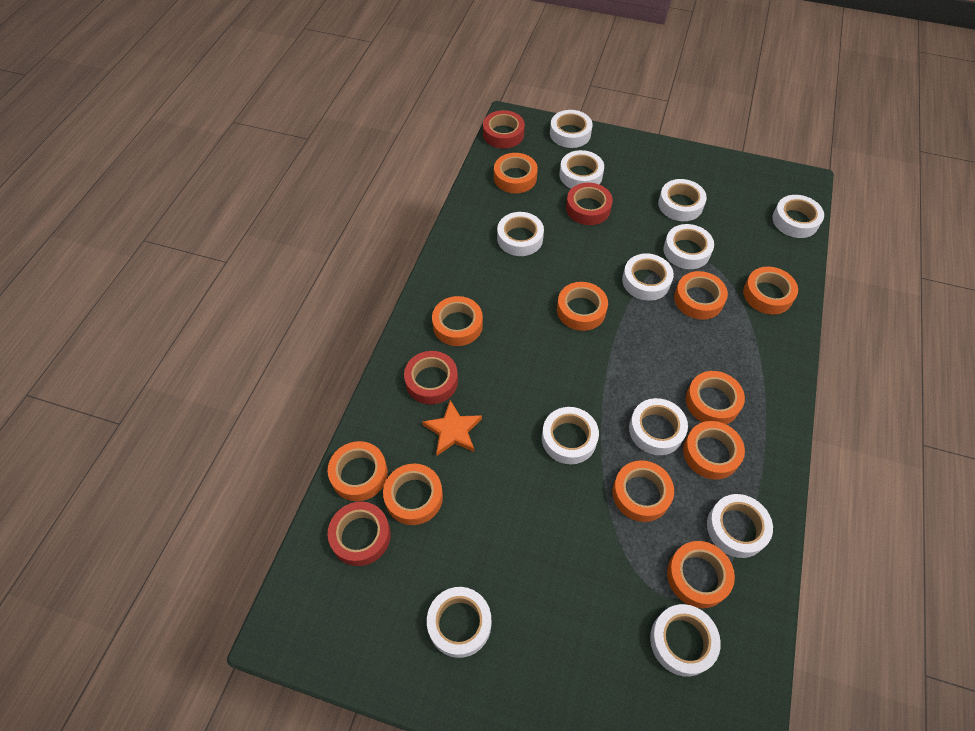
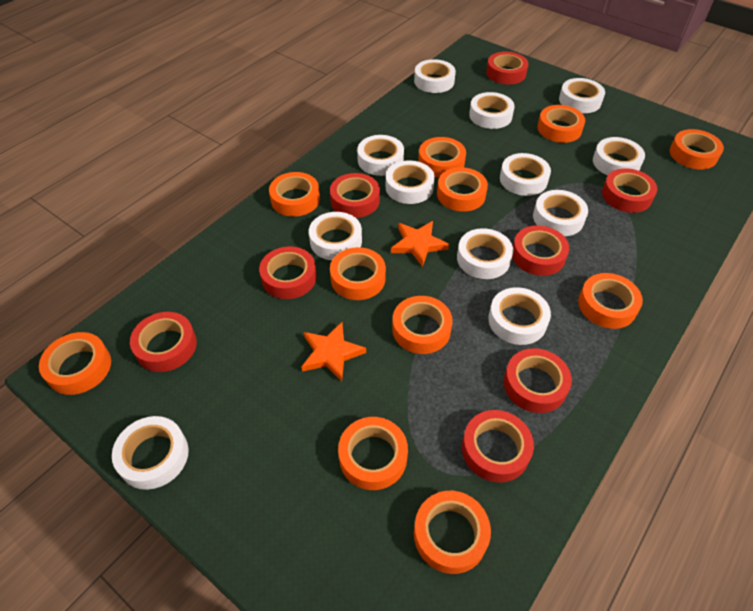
orange star: 1 -> 2
red tape: 4 -> 8

